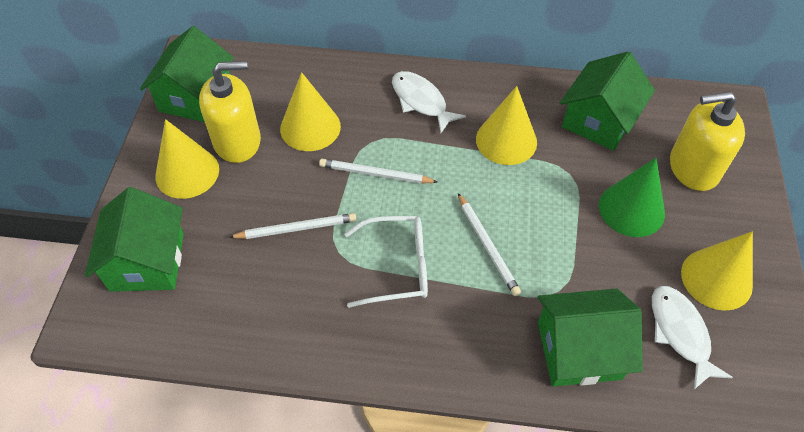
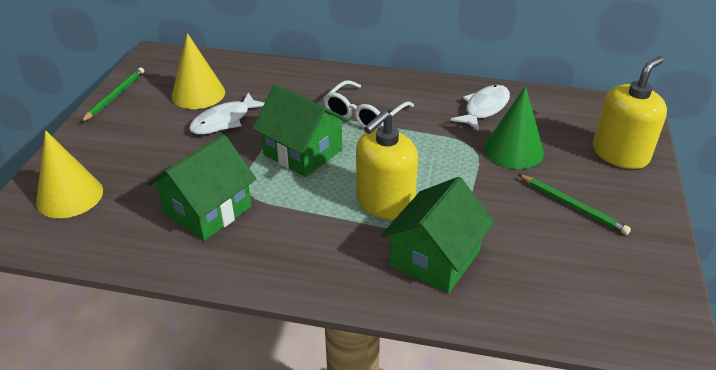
green house: 4 -> 3
green pencil: 0 -> 2
white pencil: 3 -> 0
yellow cone: 4 -> 2

